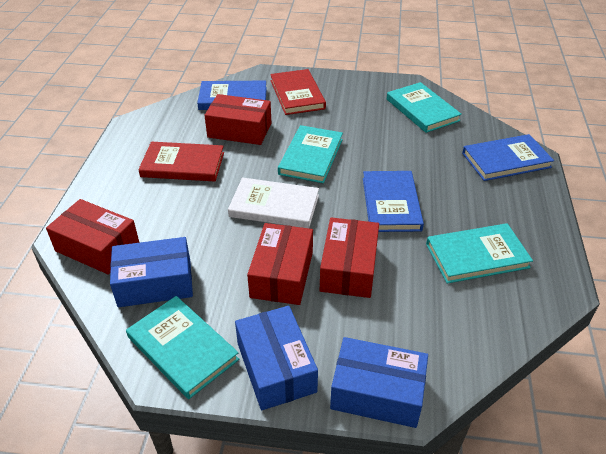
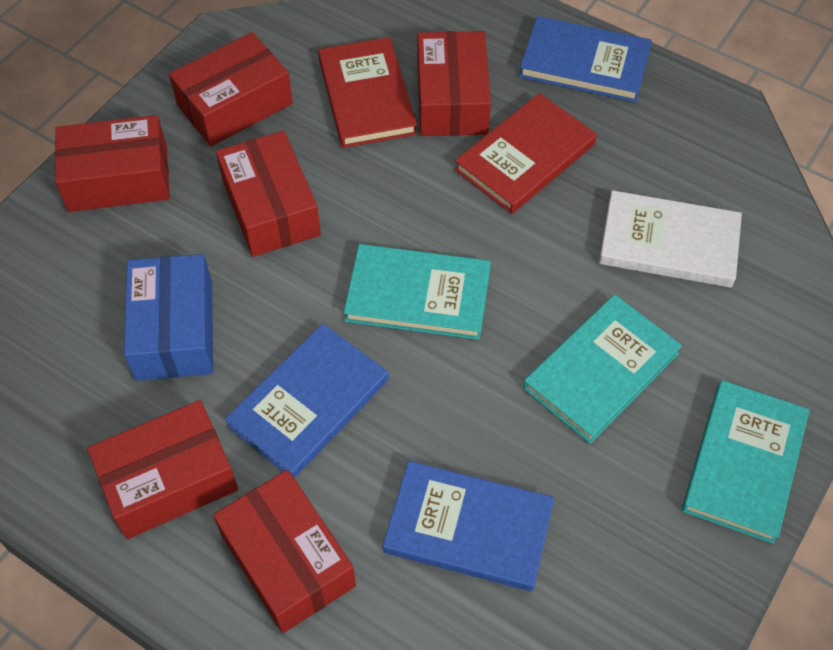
blue box: 3 -> 1
red box: 4 -> 6
turquoise book: 4 -> 3

